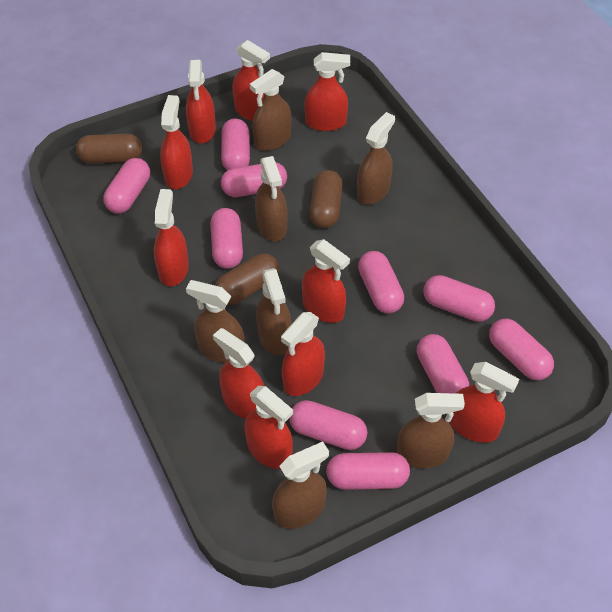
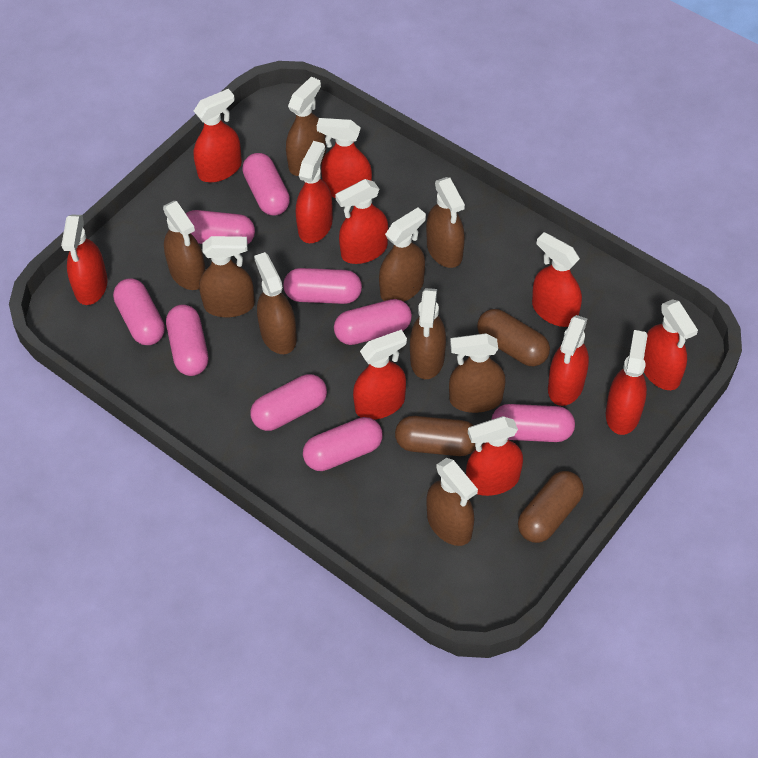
brown spray bottle: 7 -> 9
pink capsule: 10 -> 9
red spray bottle: 10 -> 11

